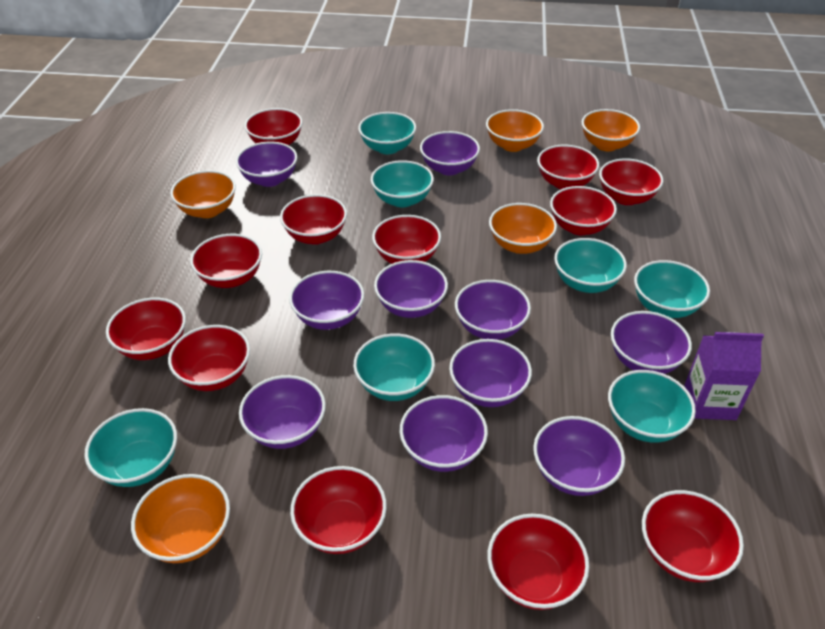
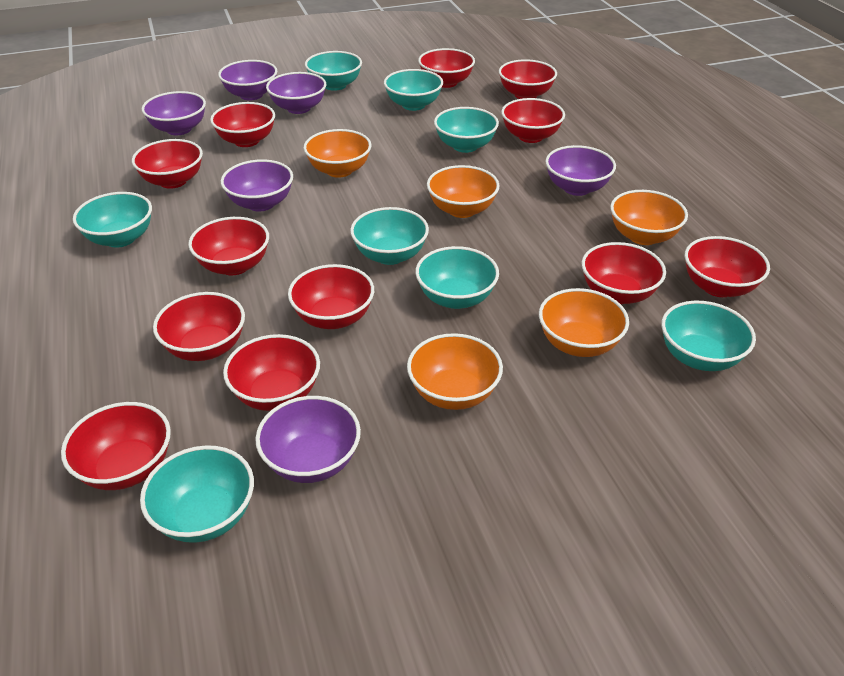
purple bowl: 10 -> 6
purple carton: 1 -> 0
turquoise bowl: 7 -> 8

